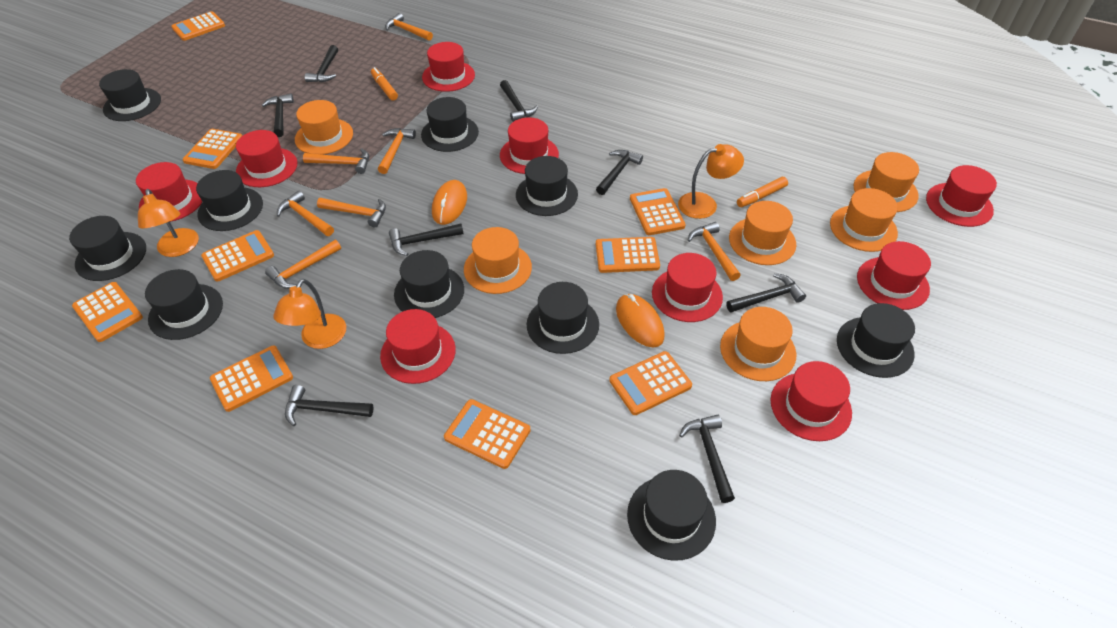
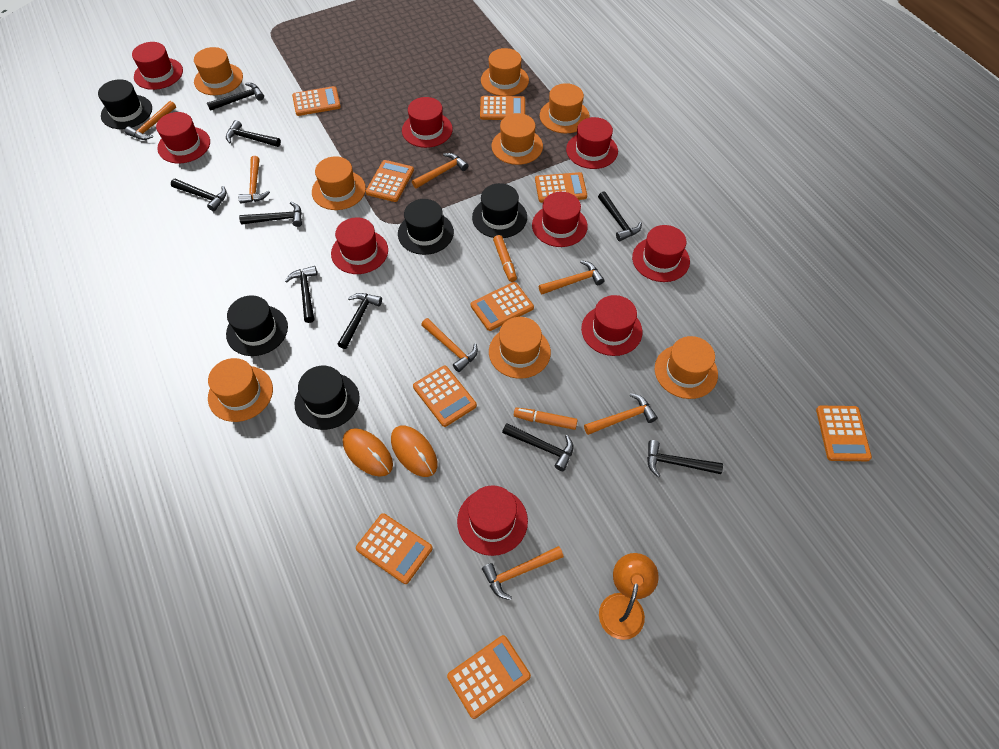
black hammer: 8 -> 9
black hat: 10 -> 5
orange hat: 6 -> 8
orange lamp: 3 -> 1

